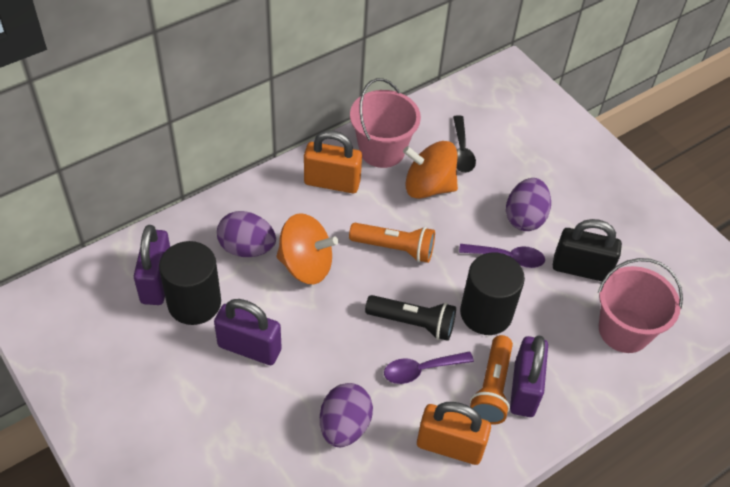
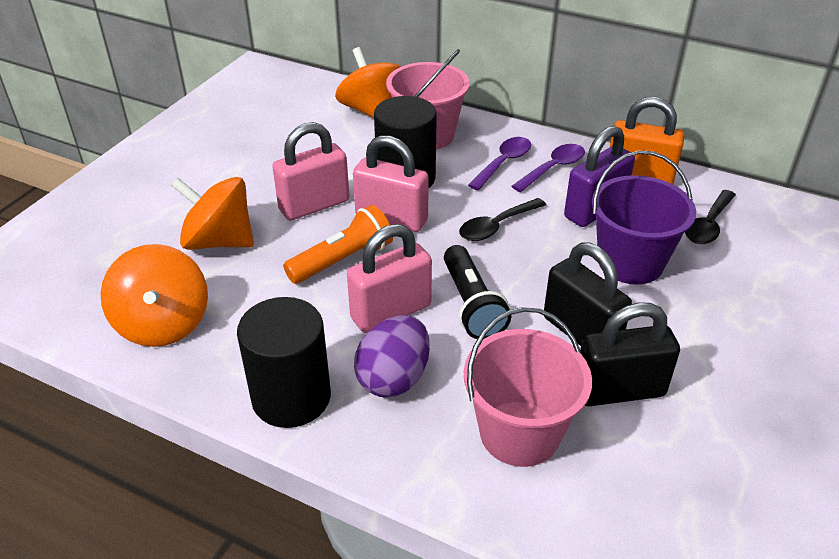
black padlock: 1 -> 2
black spoon: 1 -> 2
orange flashlight: 2 -> 1
orange padlock: 2 -> 1
orange spinning top: 2 -> 3
pink padlock: 0 -> 3
purple bucket: 0 -> 1
purple egg: 3 -> 1
purple padlock: 3 -> 1

